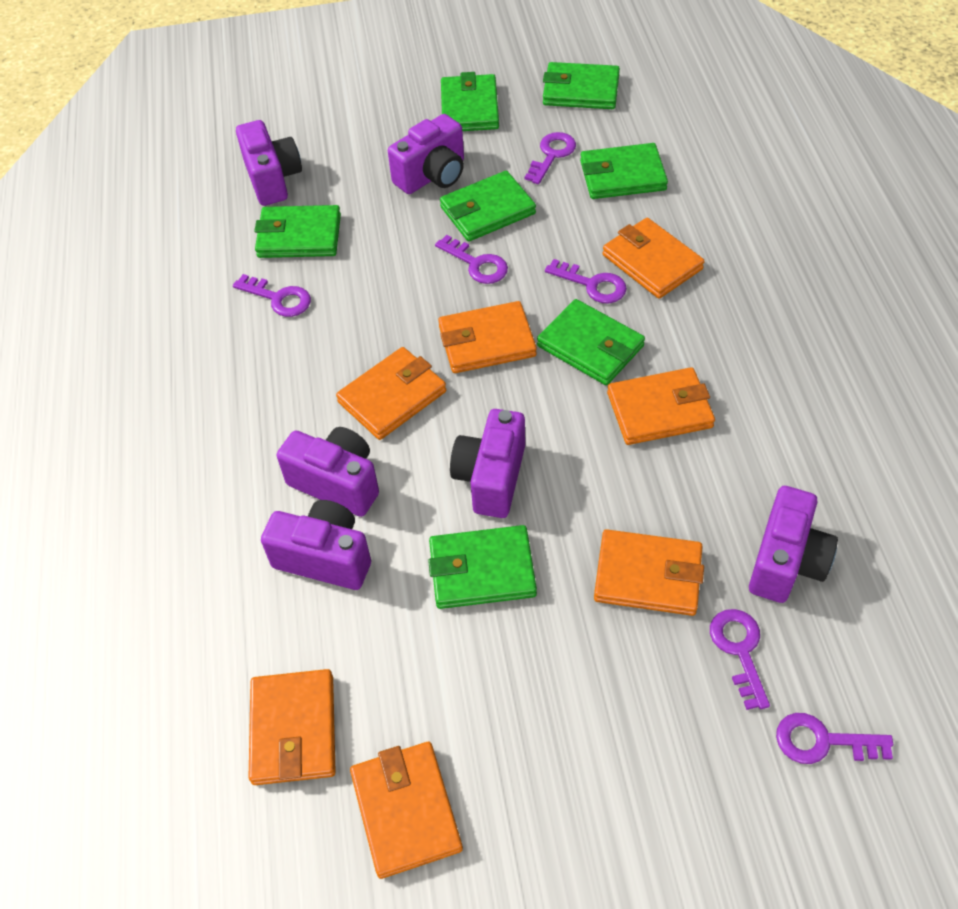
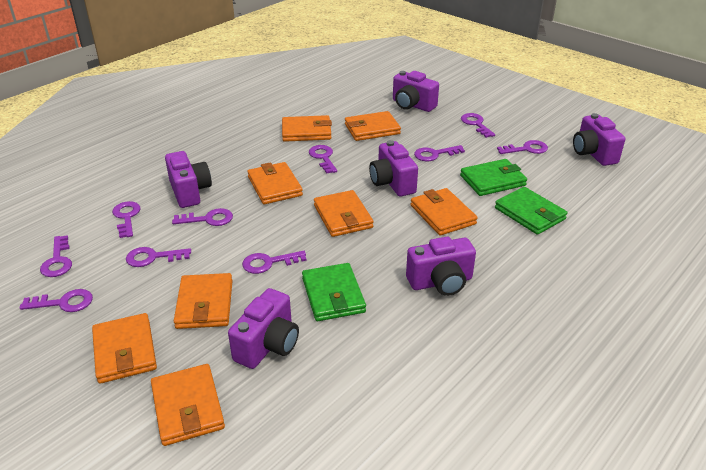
green wallet: 7 -> 3
orange wallet: 7 -> 8
purple key: 6 -> 10

